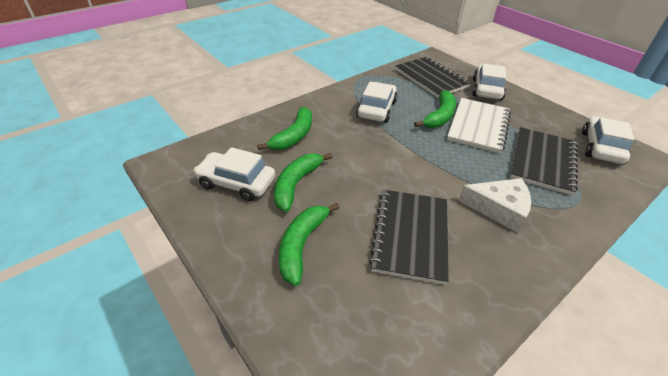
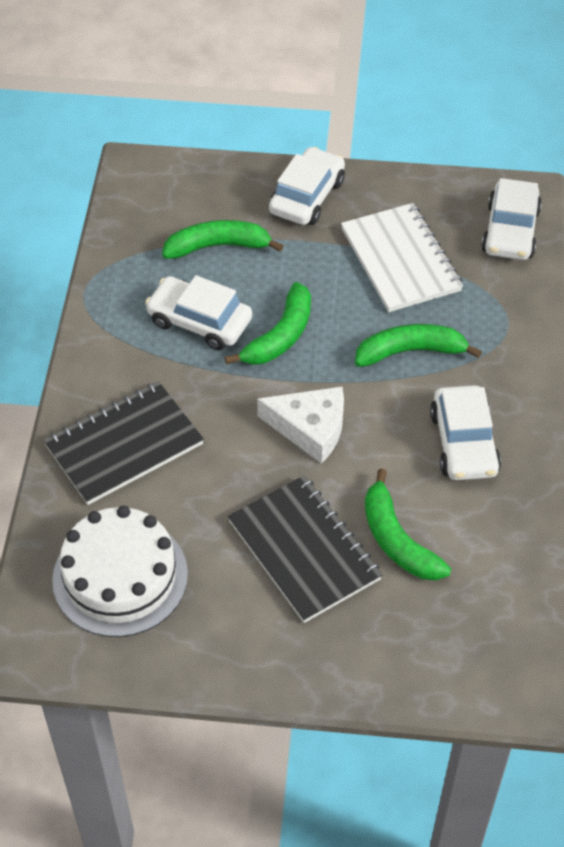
black notebook: 3 -> 2
white cake: 0 -> 1

